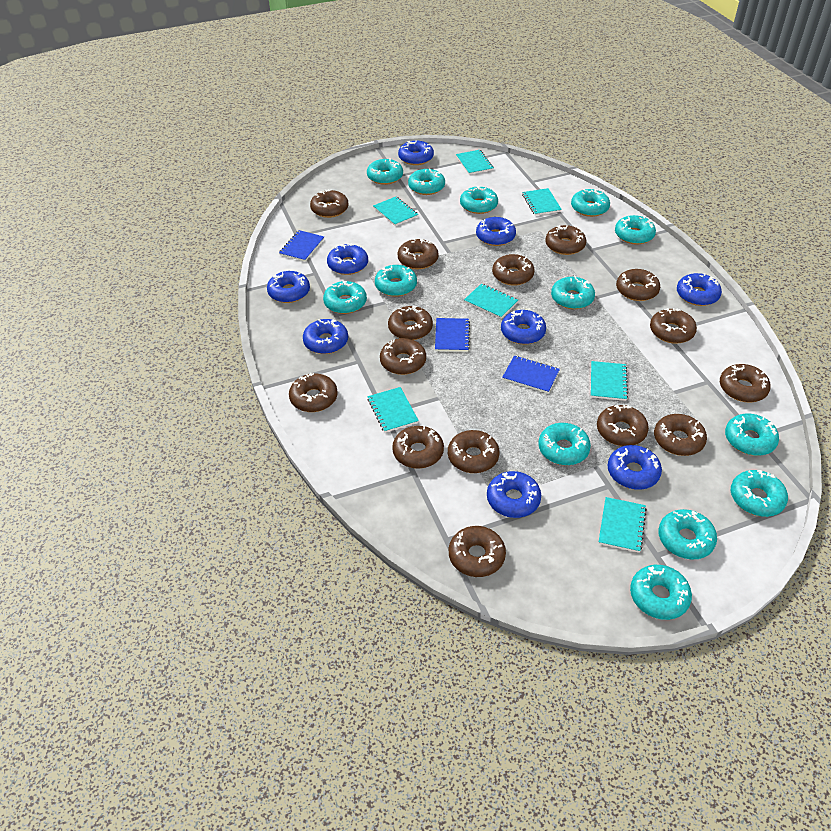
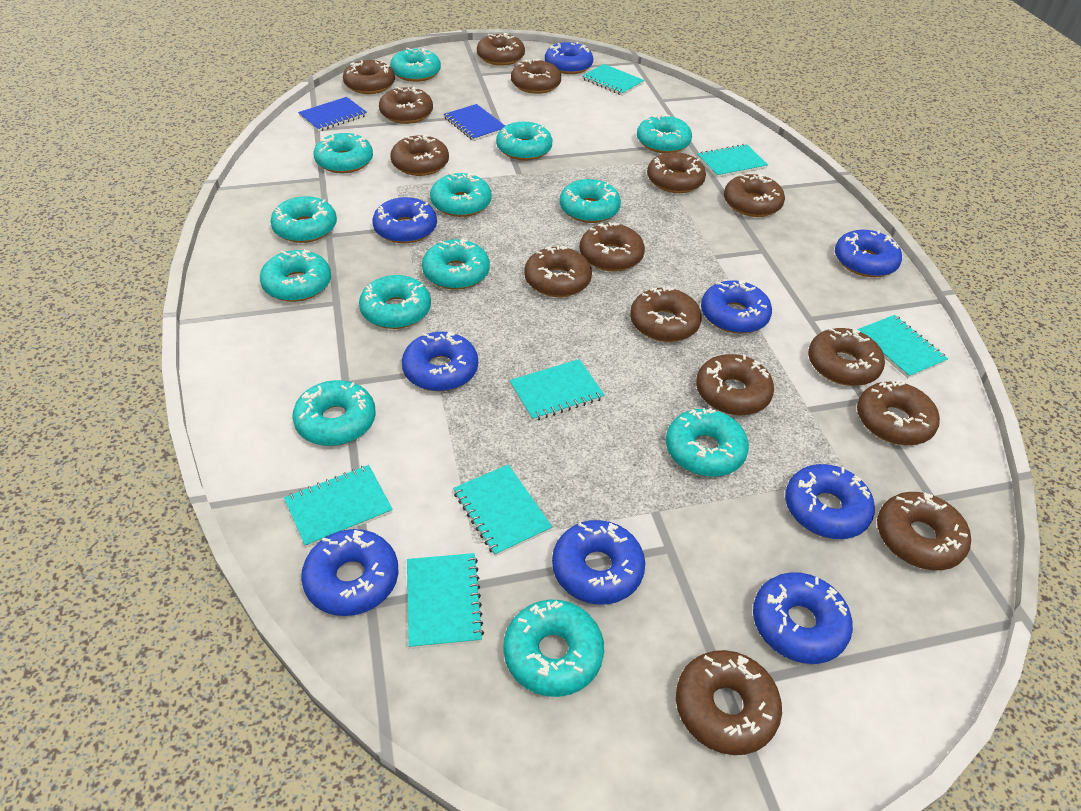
blue notebook: 3 -> 2

